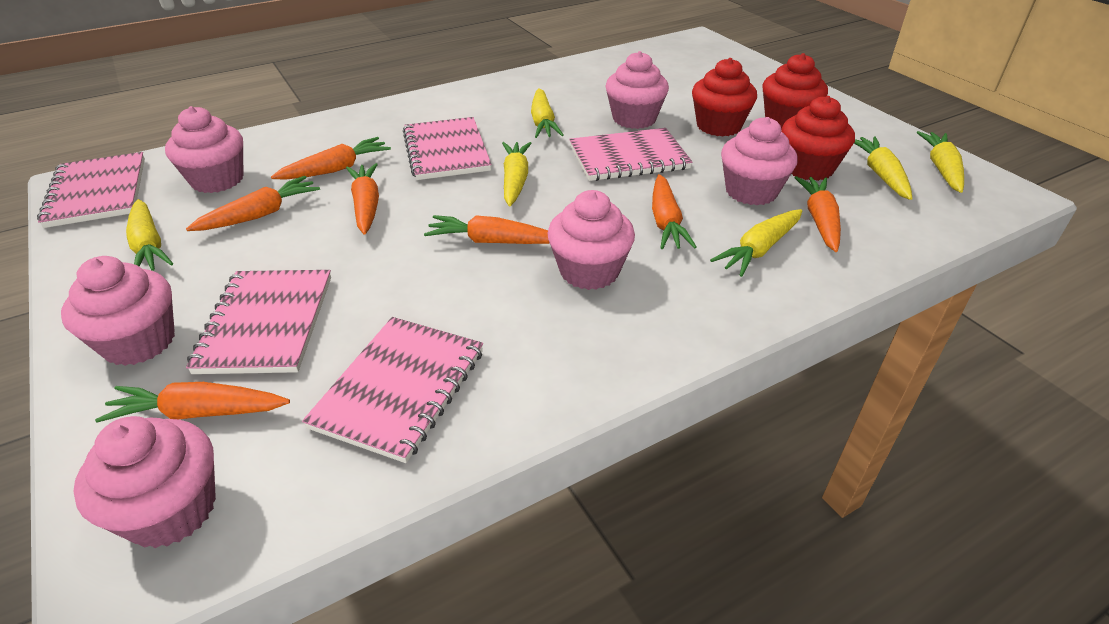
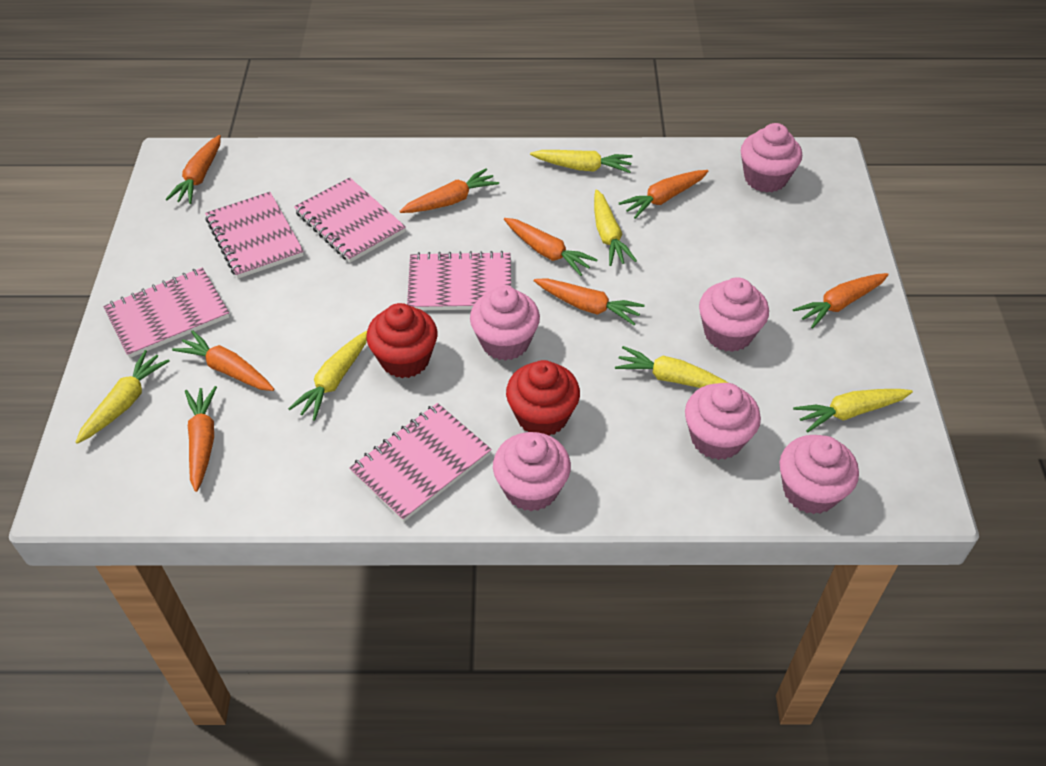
orange carrot: 7 -> 8
red cupcake: 3 -> 2

